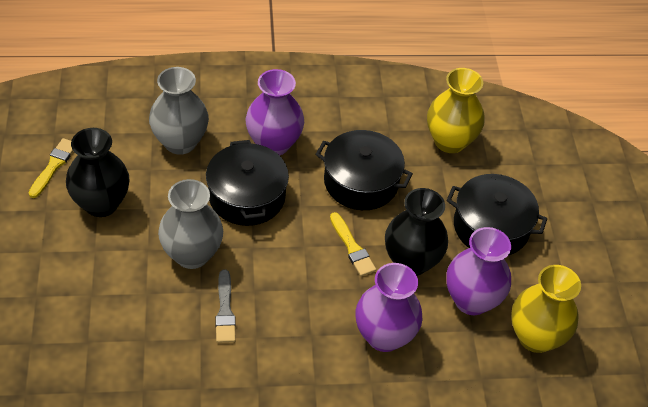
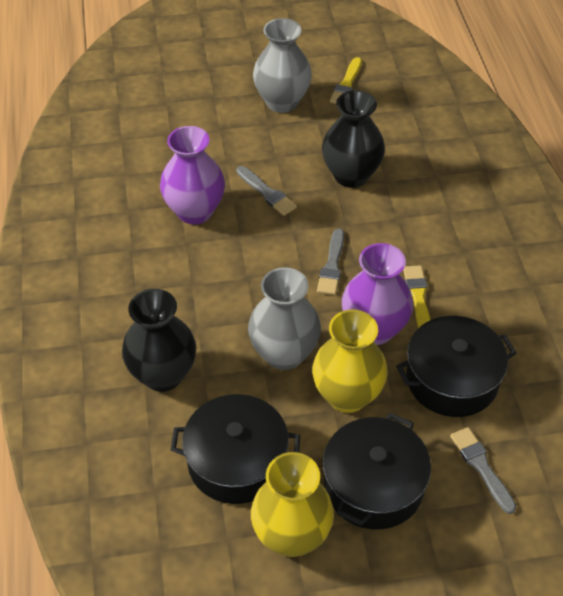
grey brush: 1 -> 3
purple vase: 3 -> 2

